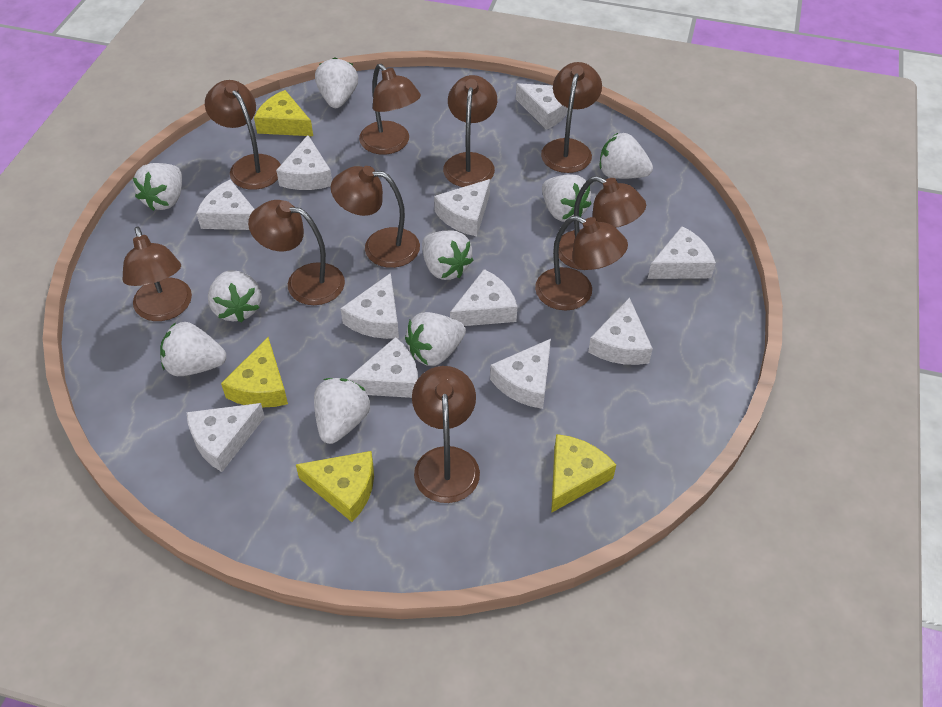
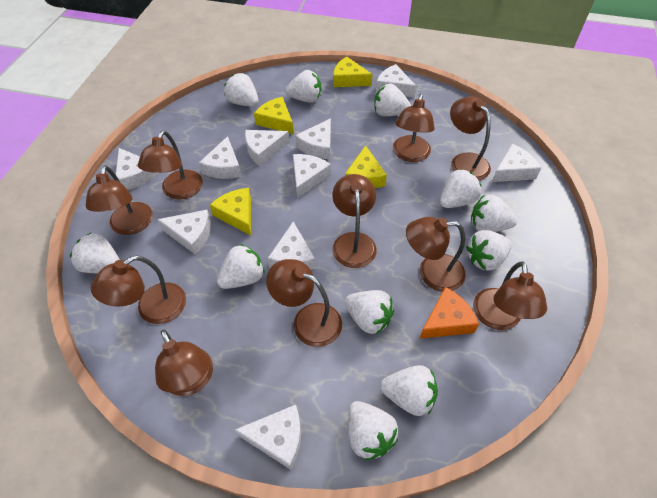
orange cheese: 0 -> 1
white cheese: 11 -> 10
white strawberry: 9 -> 11

